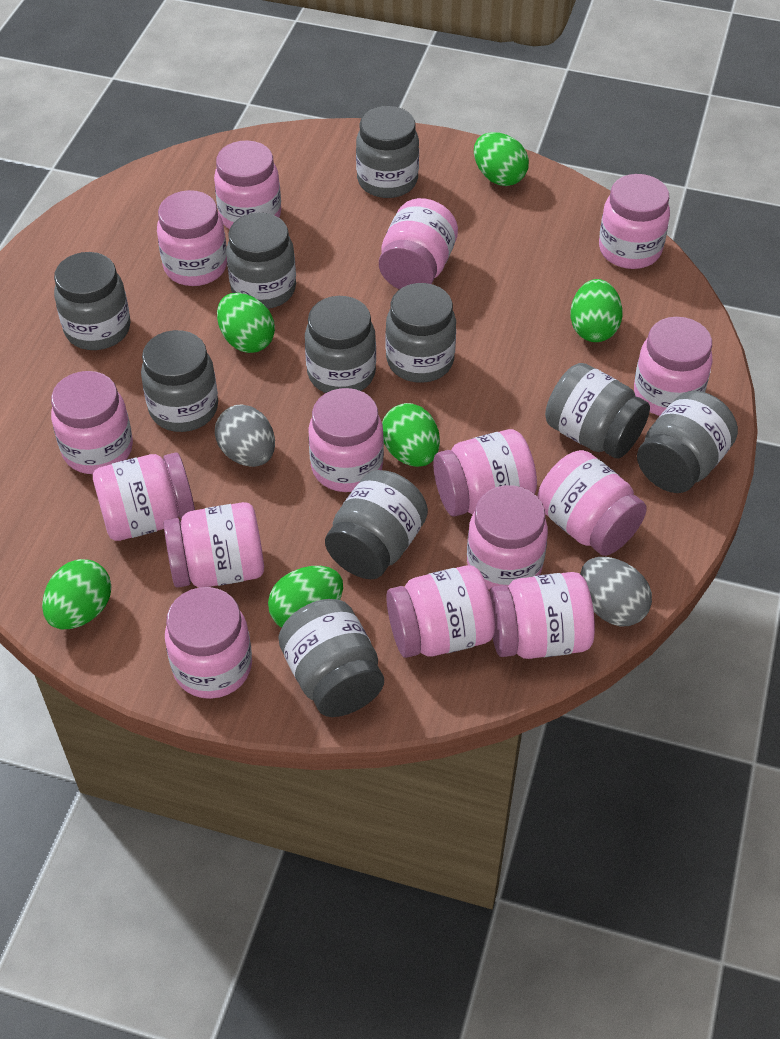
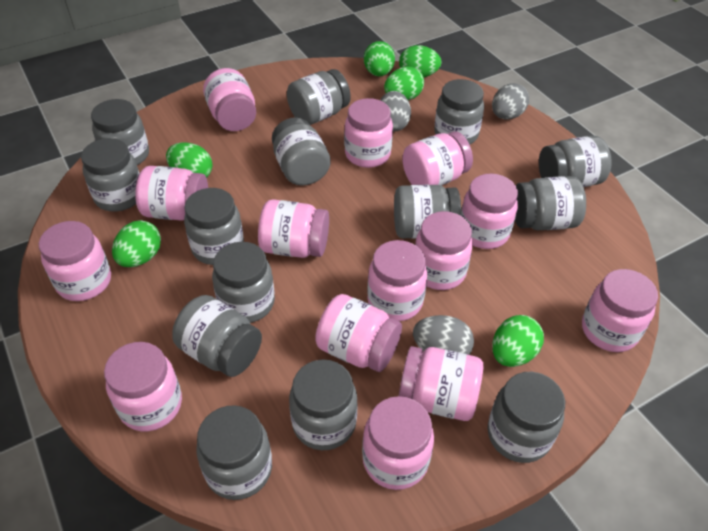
grey egg: 2 -> 3
grey jar: 10 -> 14
pink jar: 15 -> 14

